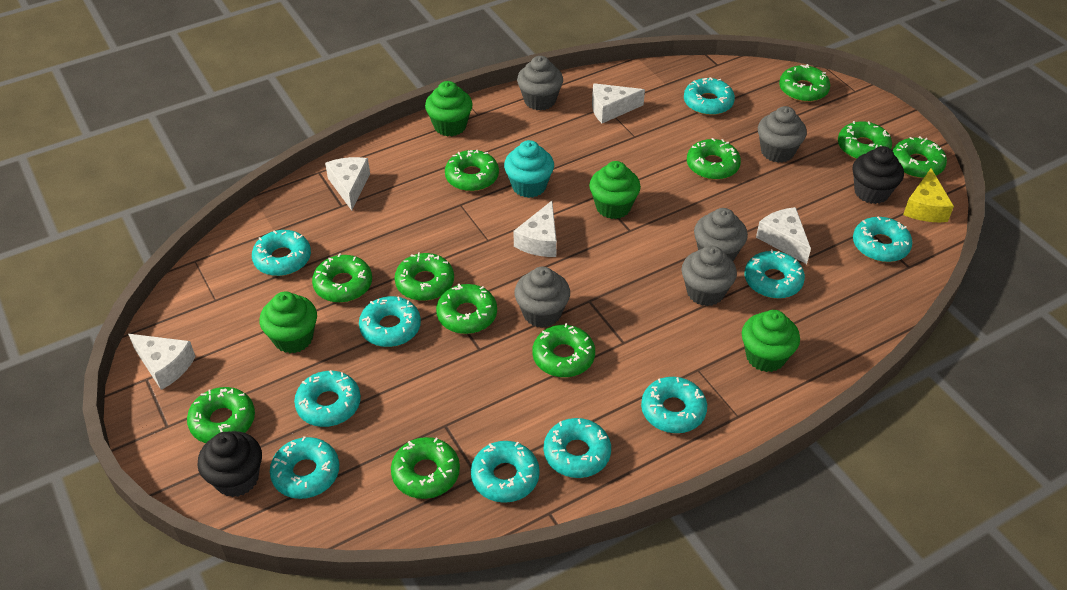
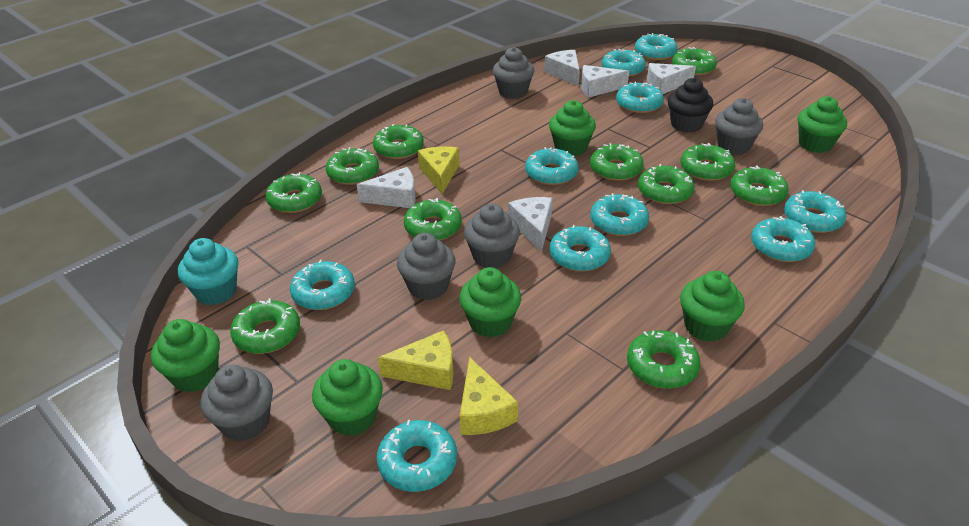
black cupcake: 2 -> 1
green cupcake: 4 -> 6
yellow cheese: 1 -> 3

